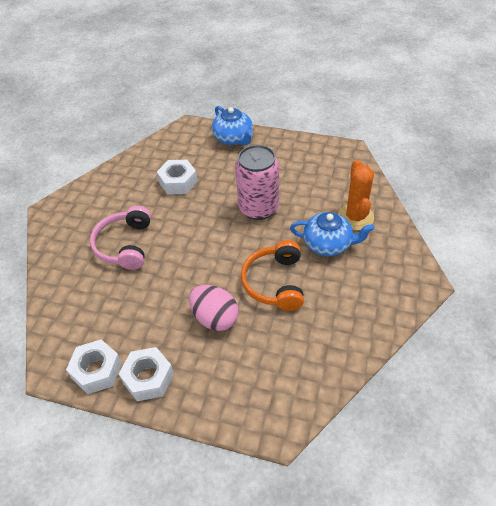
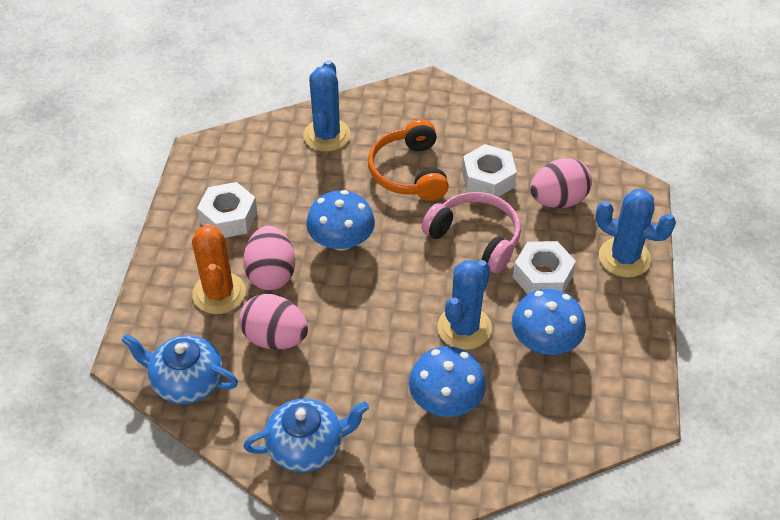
blue cactus: 0 -> 3
blue mushroom: 0 -> 3
pink can: 1 -> 0
pink egg: 1 -> 3

